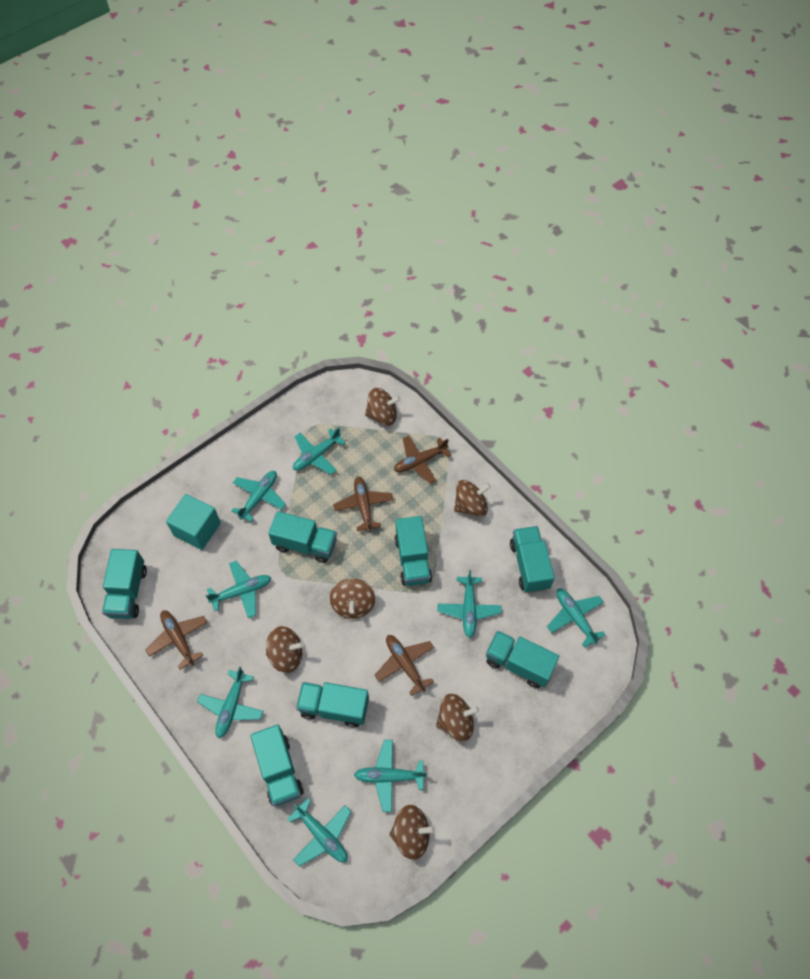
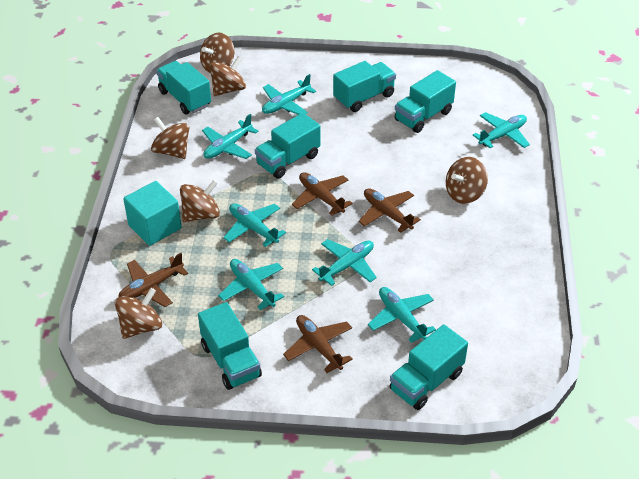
turquoise plane: 8 -> 7
turquoise truck: 7 -> 6

